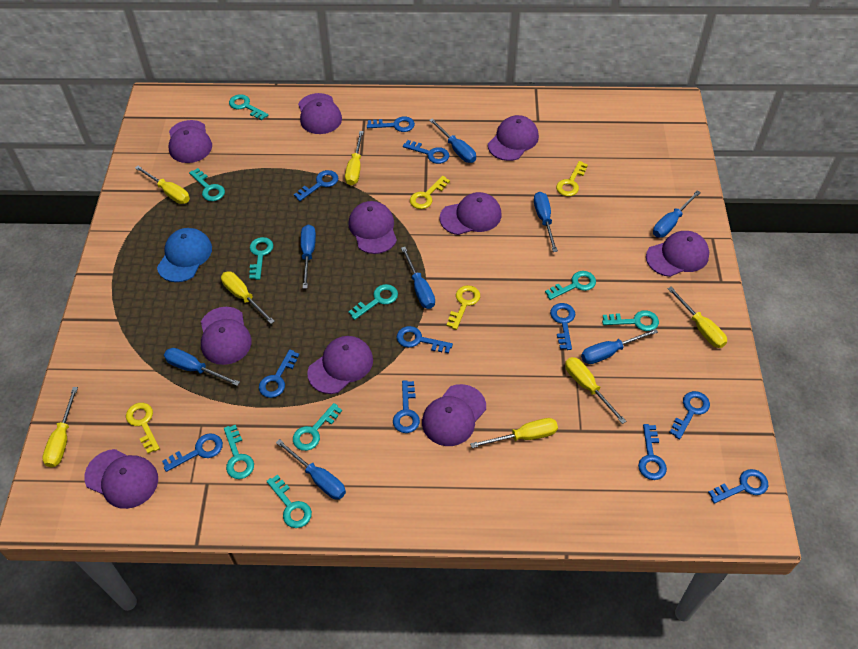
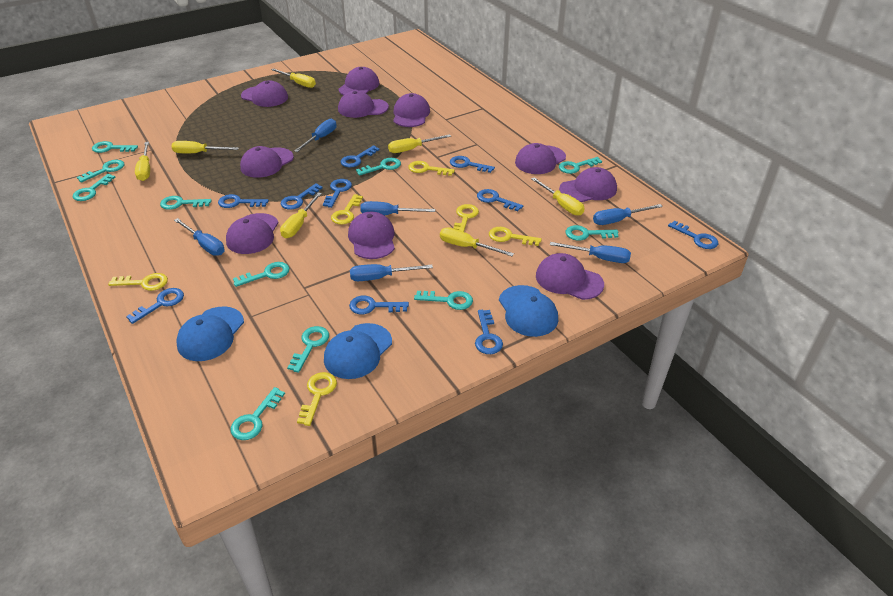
blue cap: 1 -> 3
blue key: 11 -> 10
blue screwdriver: 8 -> 6
turquoise key: 9 -> 11
yellow key: 4 -> 6

